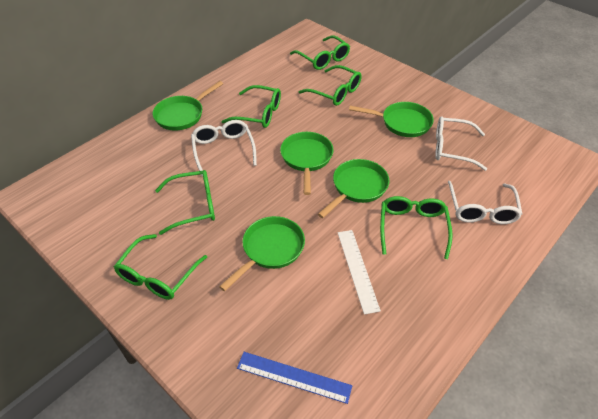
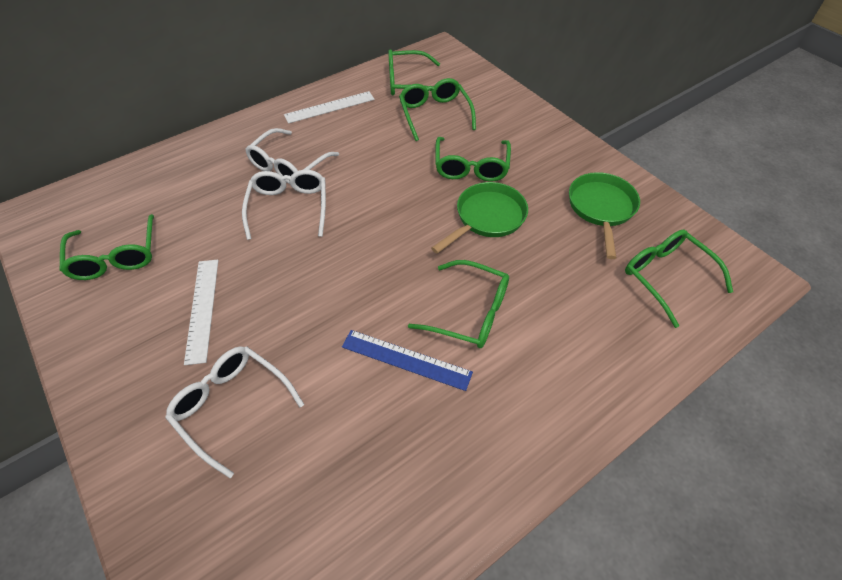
green pan: 5 -> 2
white ruler: 1 -> 2

